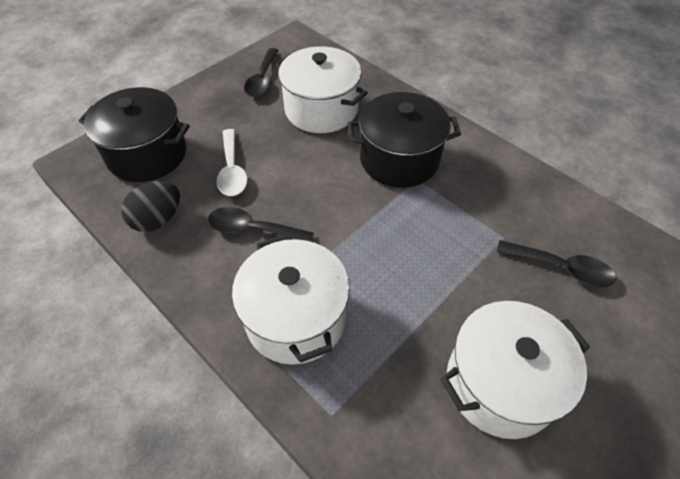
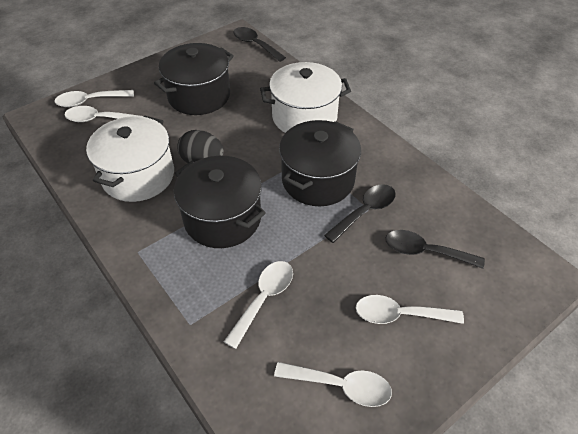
black pot: 2 -> 3
white pot: 3 -> 2
white spoon: 1 -> 5

